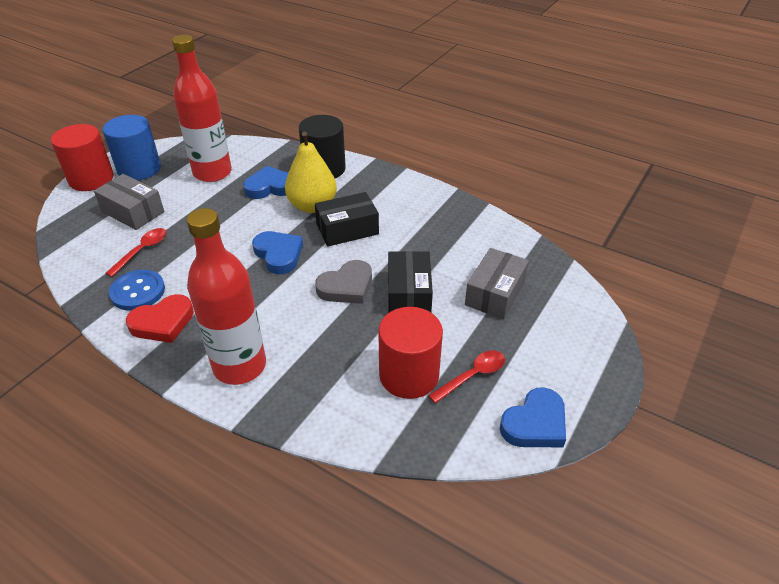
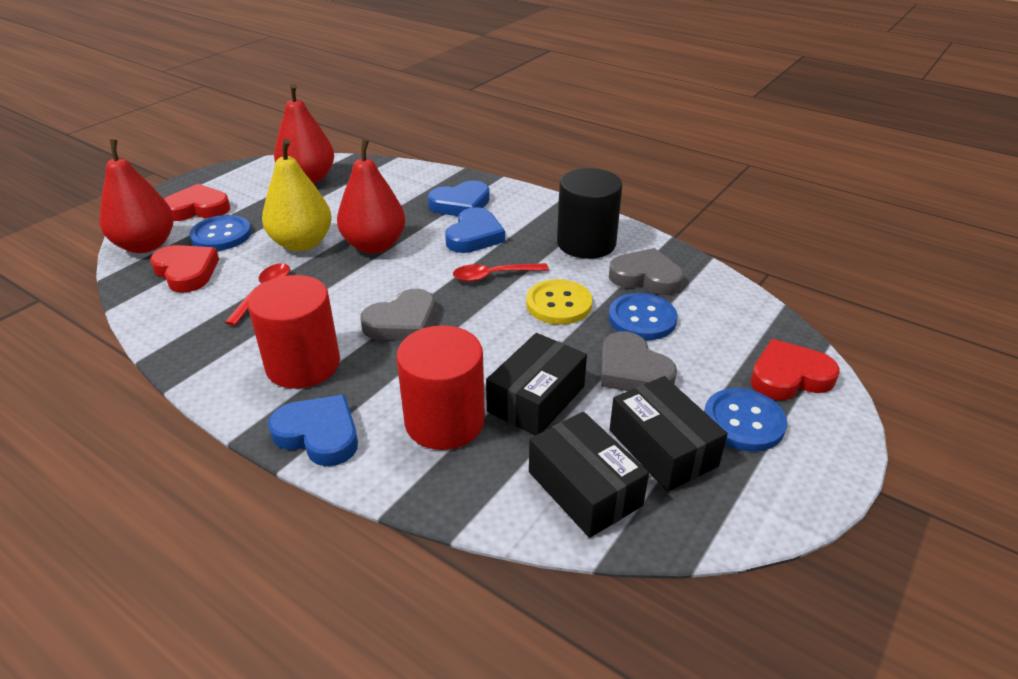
black box: 2 -> 3
blue button: 1 -> 3
blue cylinder: 1 -> 0
grey box: 2 -> 0
grey heart: 1 -> 3
red bottle: 2 -> 0
red heart: 1 -> 3
red pear: 0 -> 3
yellow button: 0 -> 1

